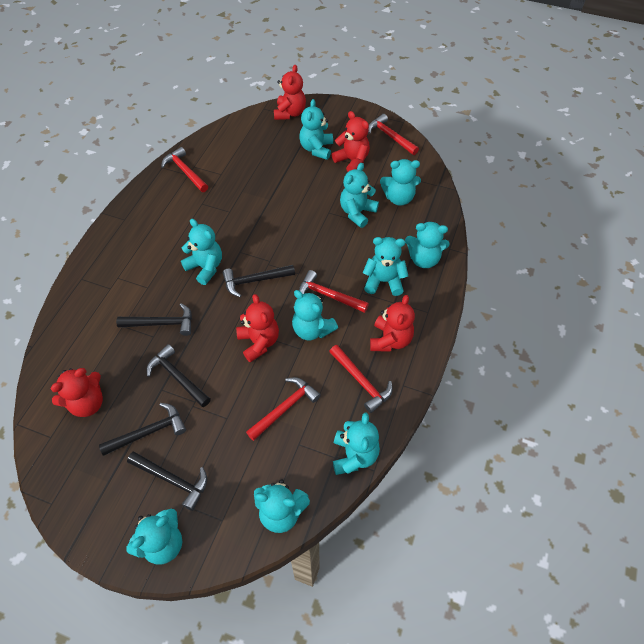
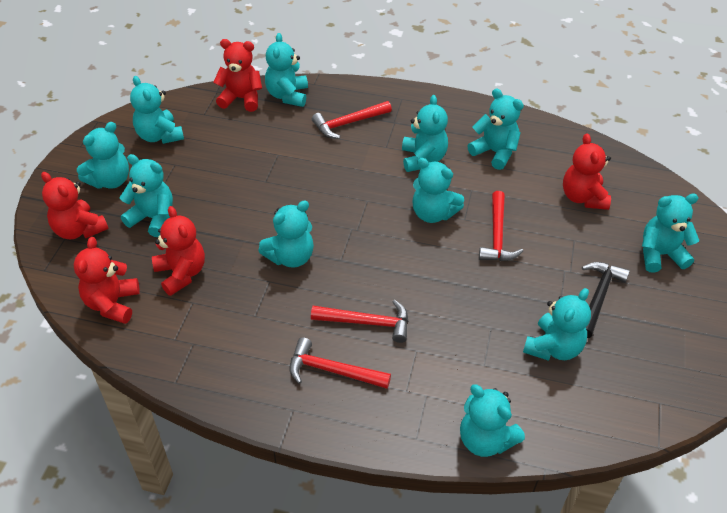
black hammer: 5 -> 1
red hammer: 5 -> 4
turquoise teddy bear: 10 -> 11

